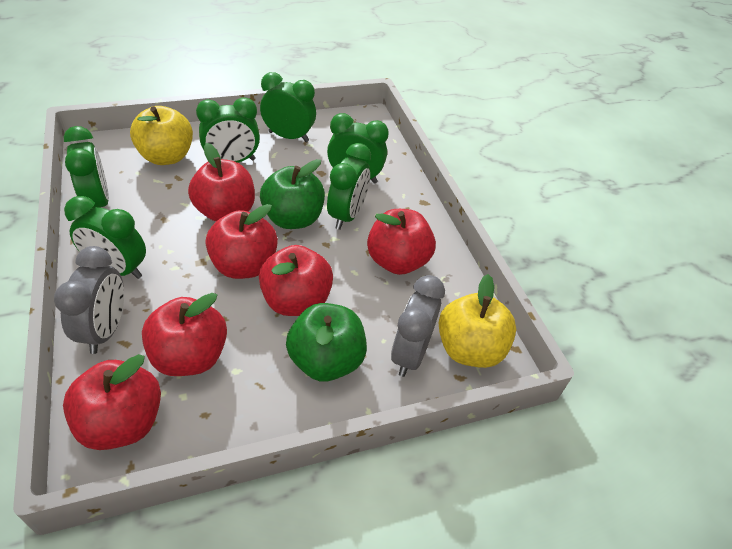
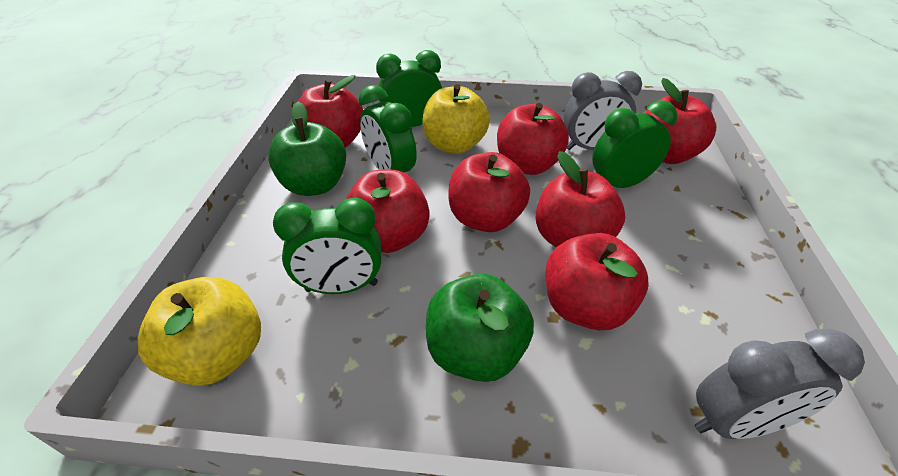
green clock: 6 -> 4
red apple: 6 -> 7

